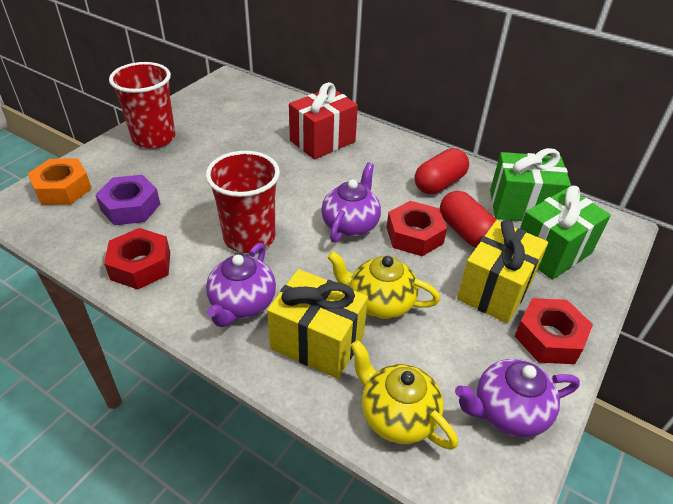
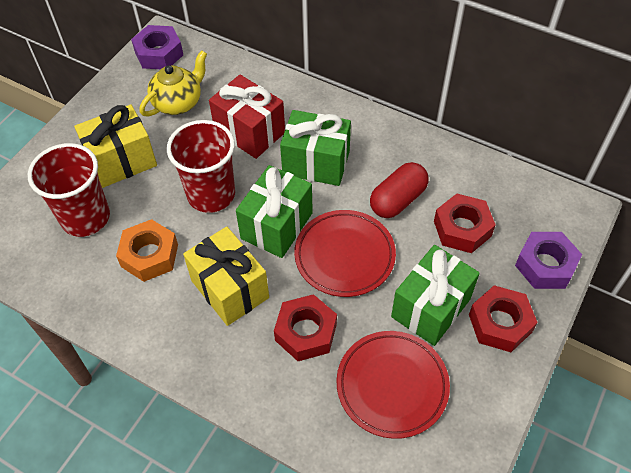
green gift: 2 -> 3
purple nut: 1 -> 2
purple teapot: 3 -> 0
red capsule: 2 -> 1
red plate: 0 -> 2
yellow teapot: 2 -> 1

